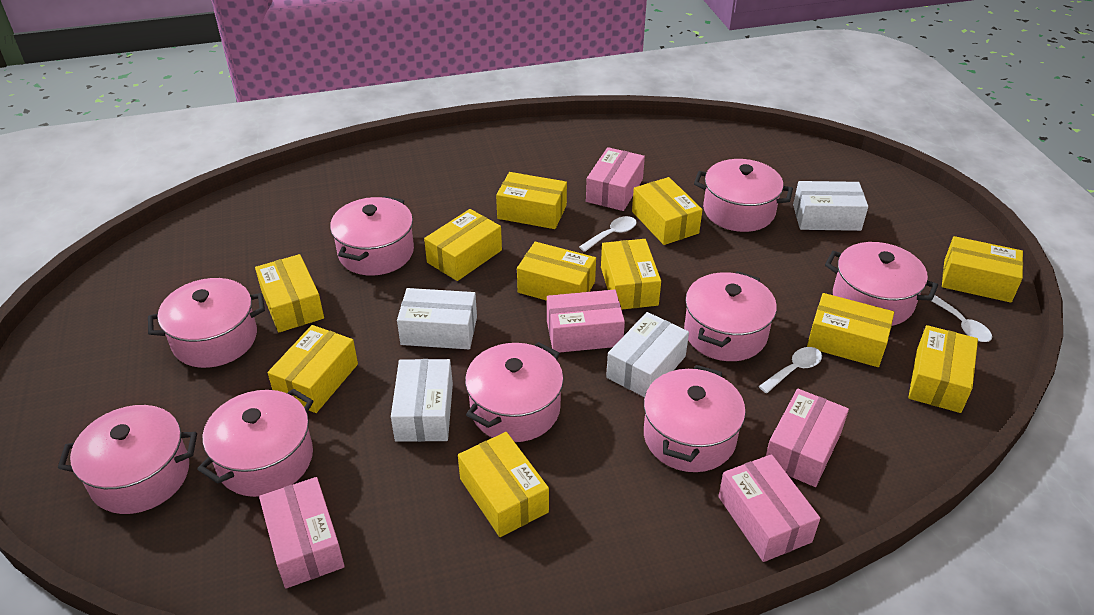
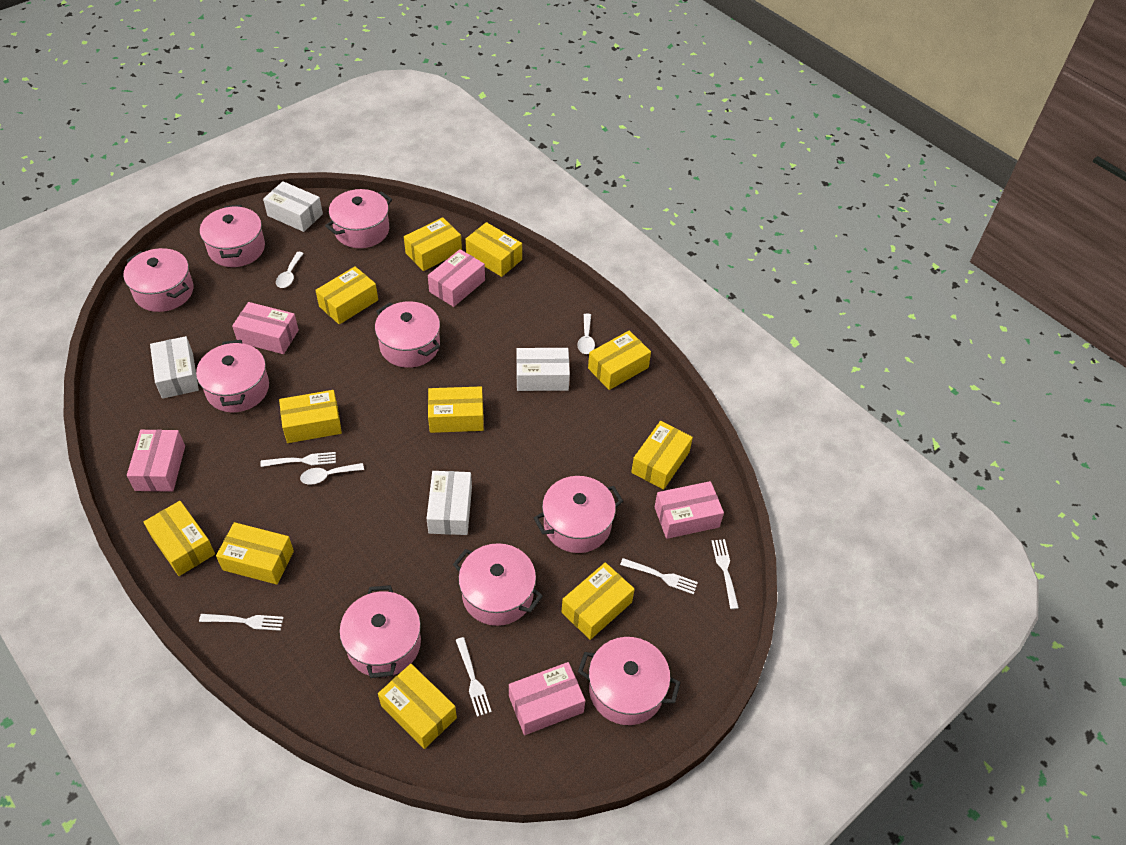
white fork: 0 -> 5

